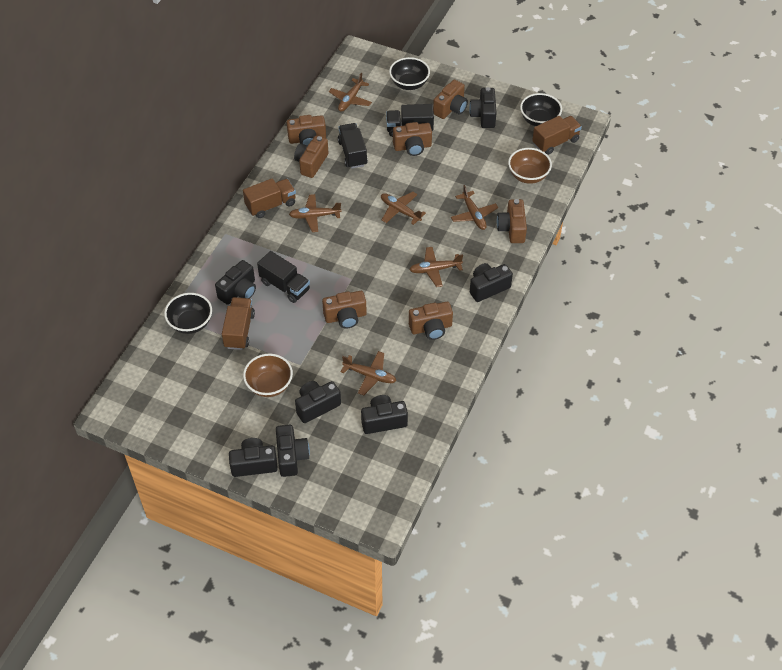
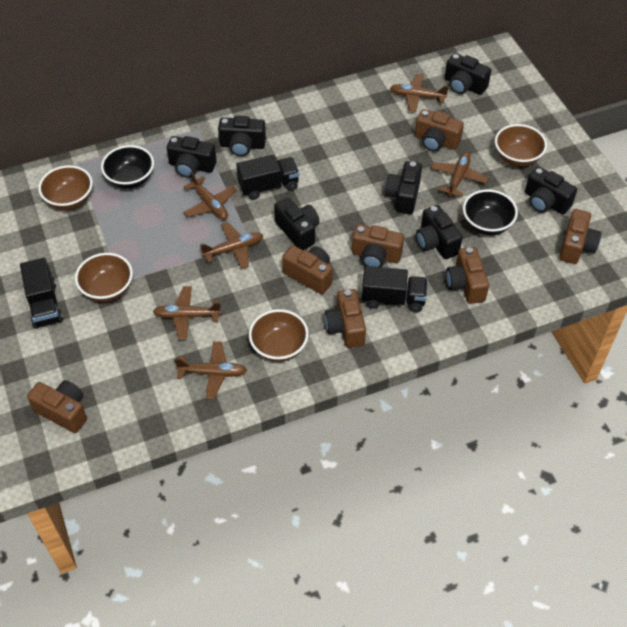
black bowl: 3 -> 2
brown bowl: 2 -> 4
brown truck: 3 -> 0

